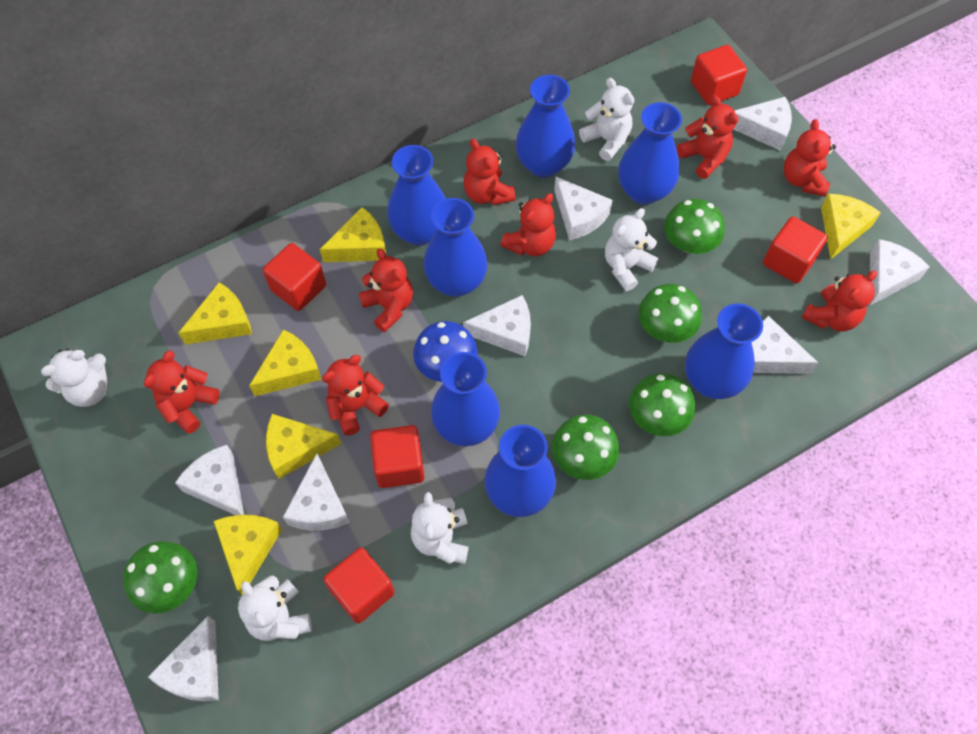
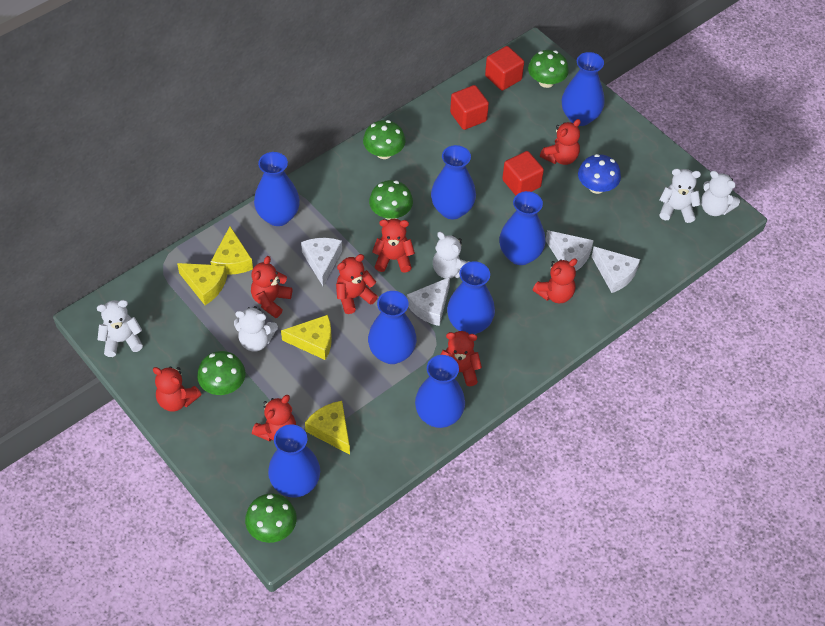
blue vase: 7 -> 8
red cube: 5 -> 3
white cheese: 8 -> 4
yellow cheese: 6 -> 4

